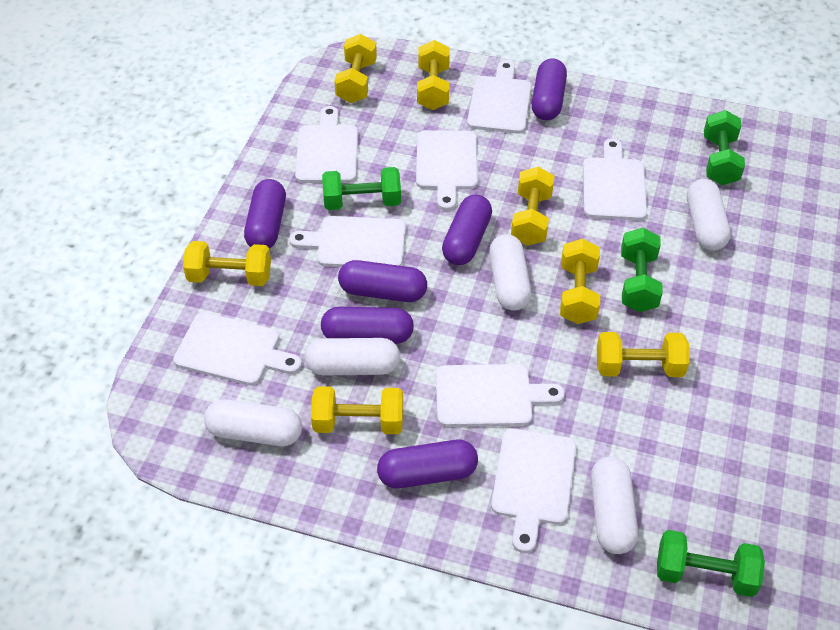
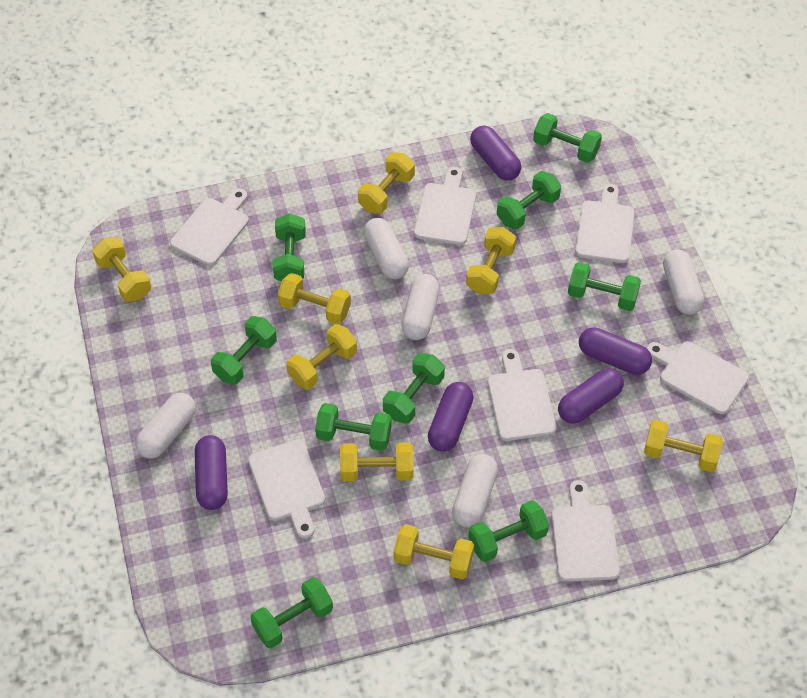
green dumbbell: 4 -> 9
purple capsule: 6 -> 5
white cutting board: 8 -> 7
yellow dumbbell: 7 -> 8

